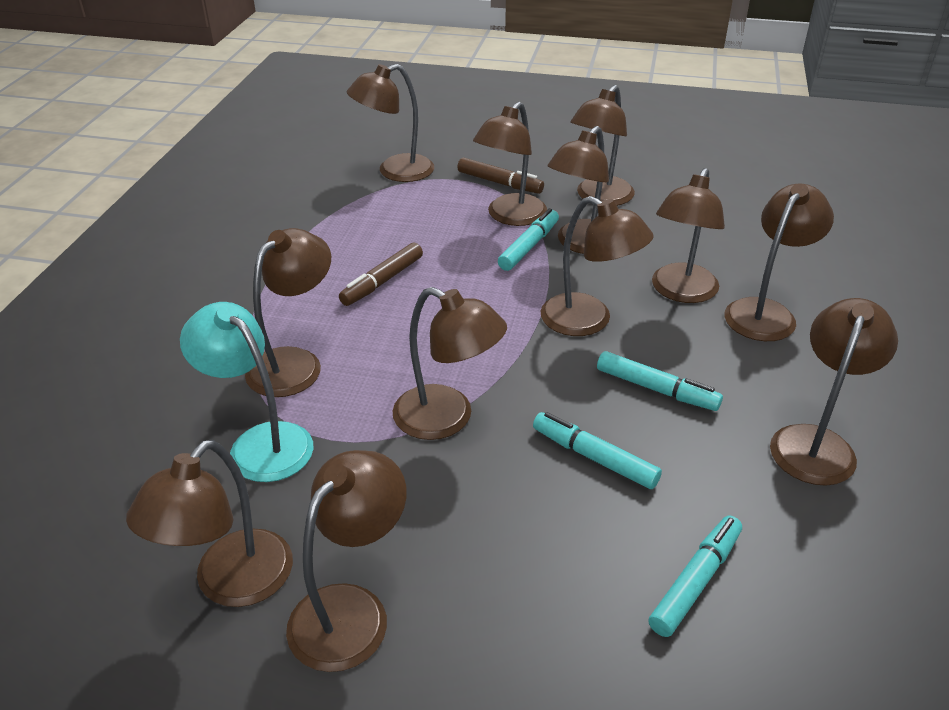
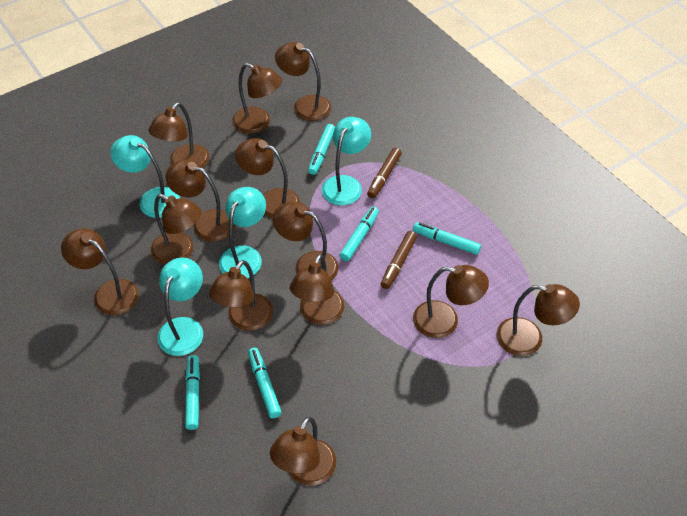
brown lamp: 12 -> 13
turquoise lamp: 1 -> 4
turquoise marker: 4 -> 5

